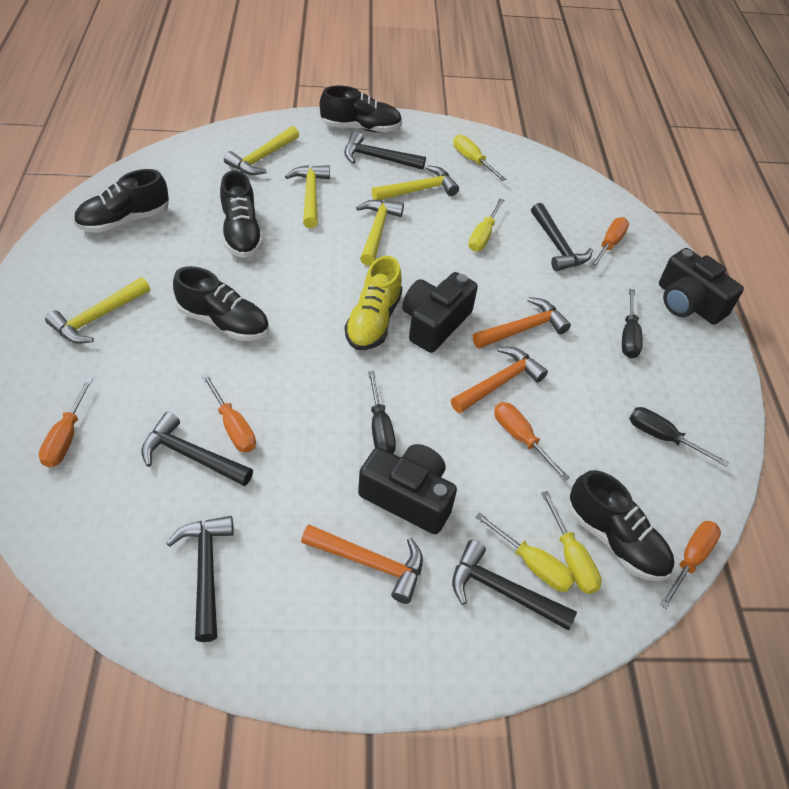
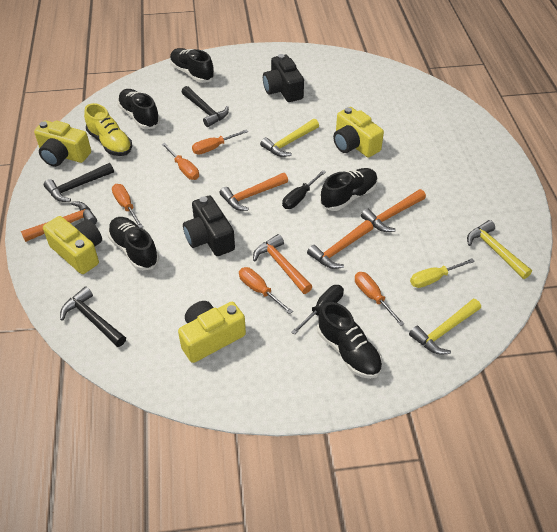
black camera: 3 -> 2
black hammer: 5 -> 3
black screwdriver: 3 -> 2
orange hammer: 3 -> 5
yellow camera: 0 -> 4
yellow hammer: 5 -> 3
yellow screwdriver: 4 -> 1

